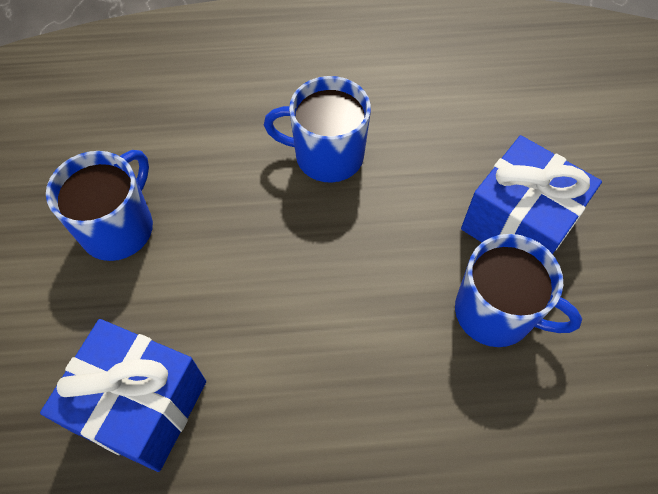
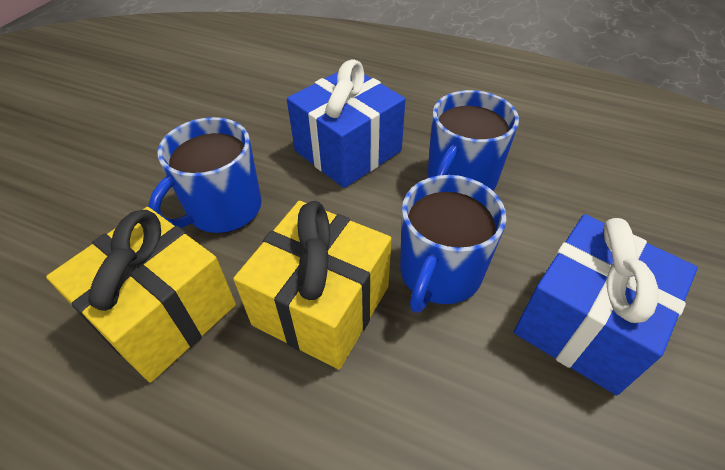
yellow gift: 0 -> 2

